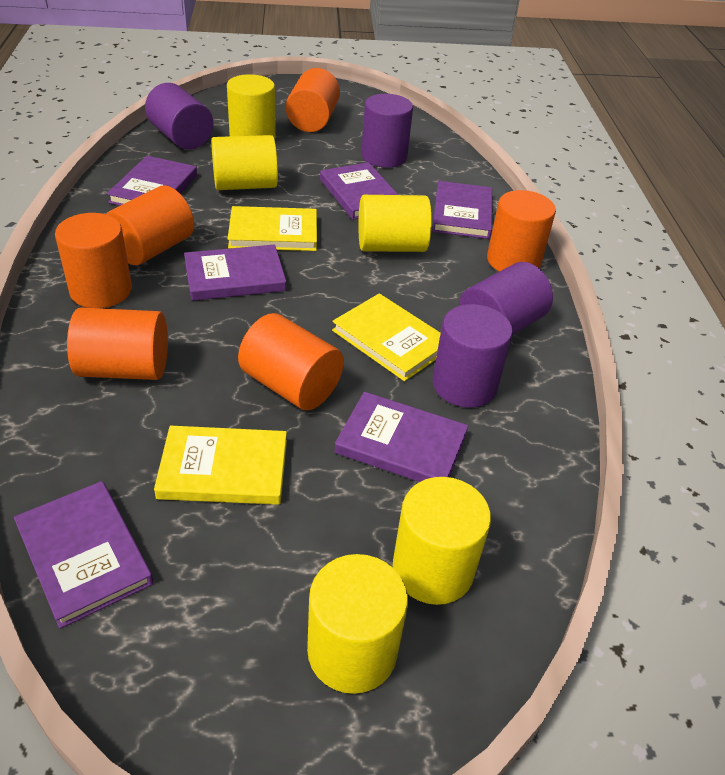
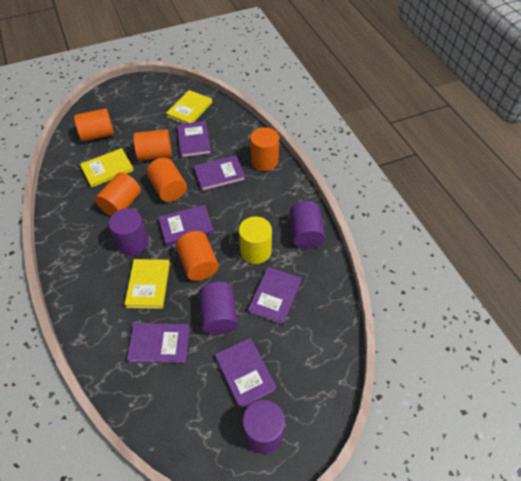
yellow cylinder: 5 -> 1

